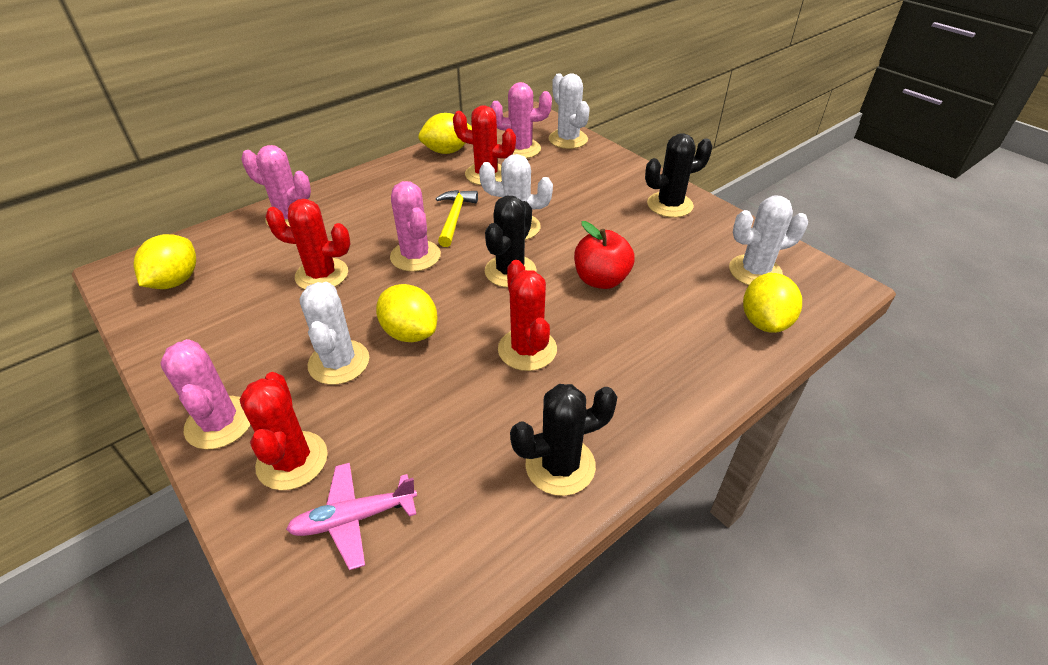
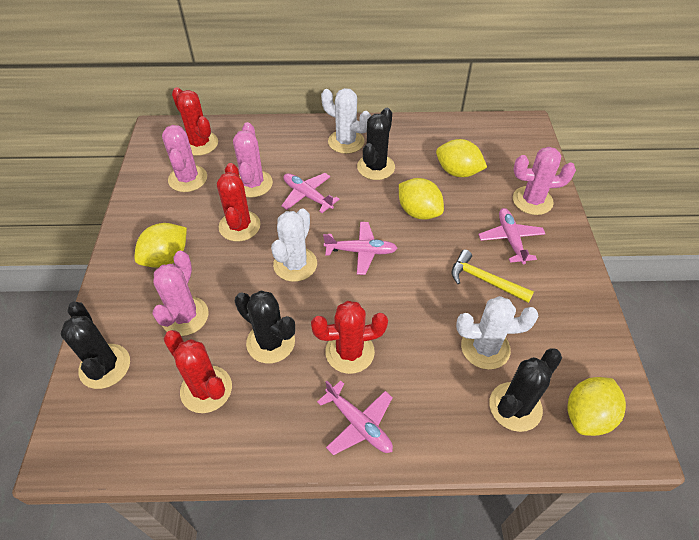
black cactus: 3 -> 4
pink plane: 1 -> 4
red apple: 1 -> 0
white cactus: 4 -> 3

